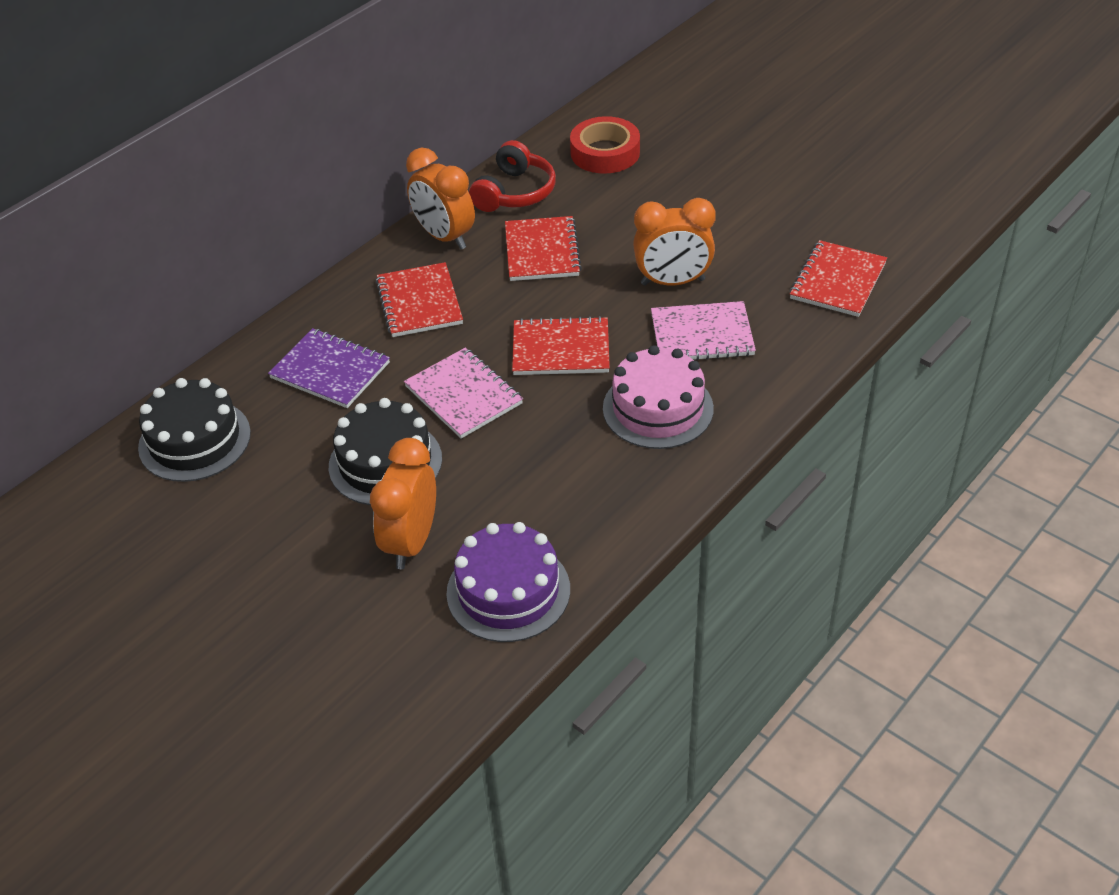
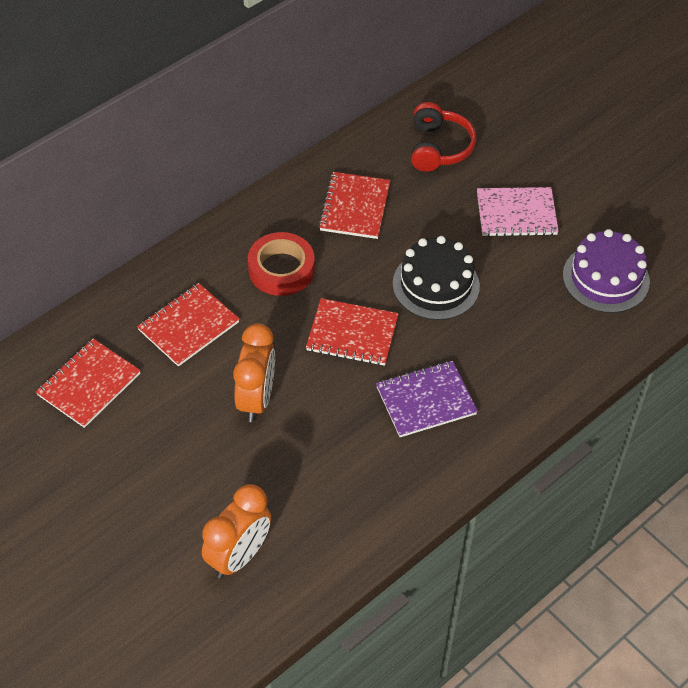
black cake: 2 -> 1
orange clock: 3 -> 2
pink cake: 1 -> 0
pink notebook: 2 -> 1

